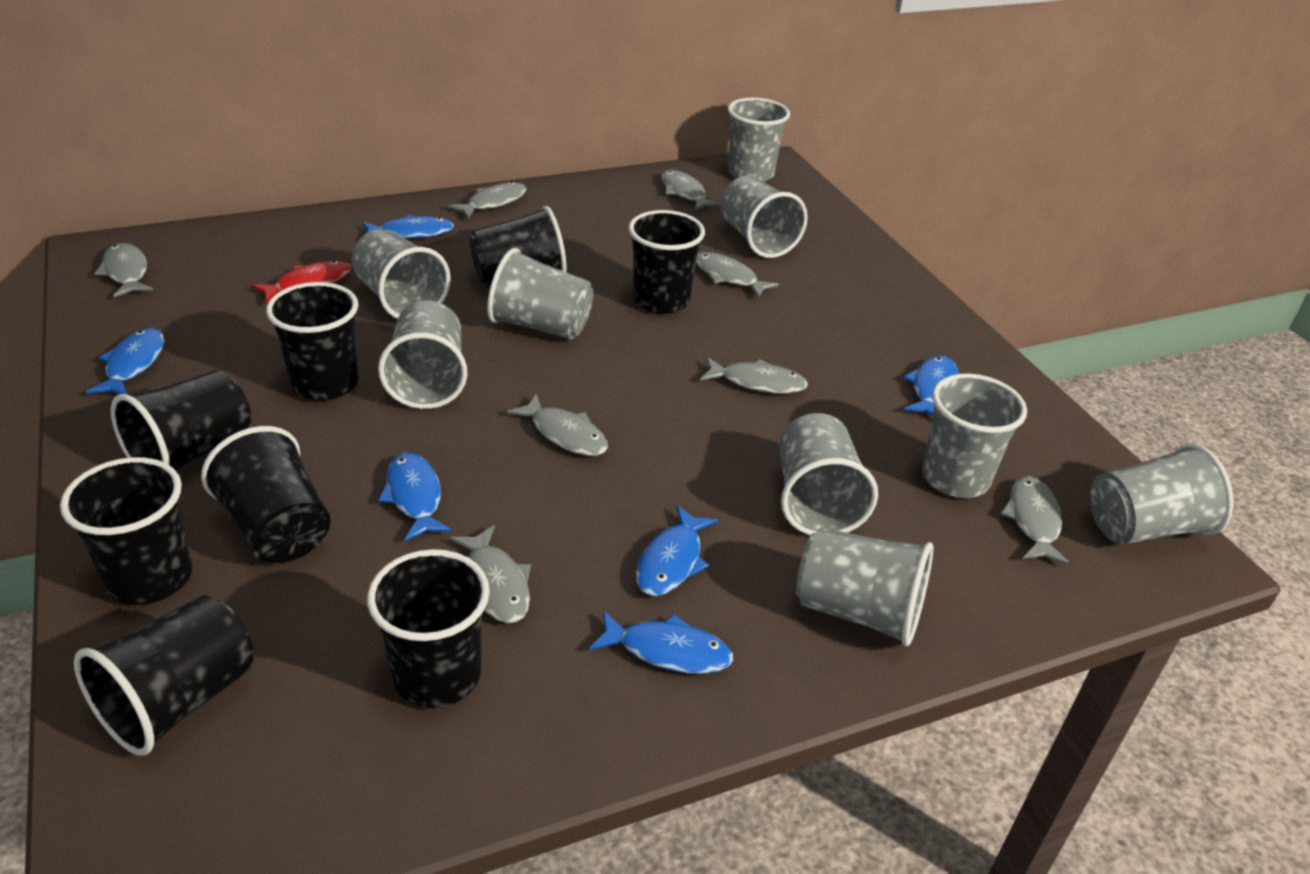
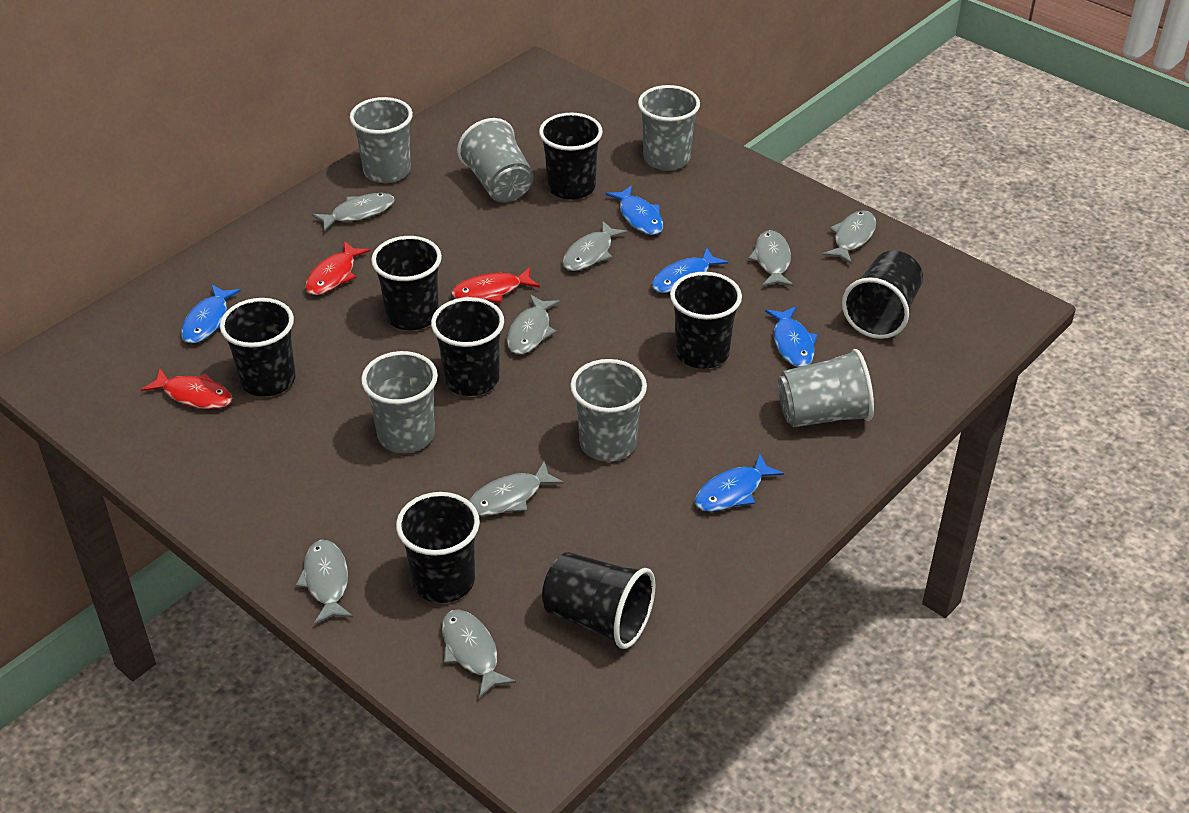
blue fish: 6 -> 5
grey cup: 9 -> 6
red fish: 1 -> 3

